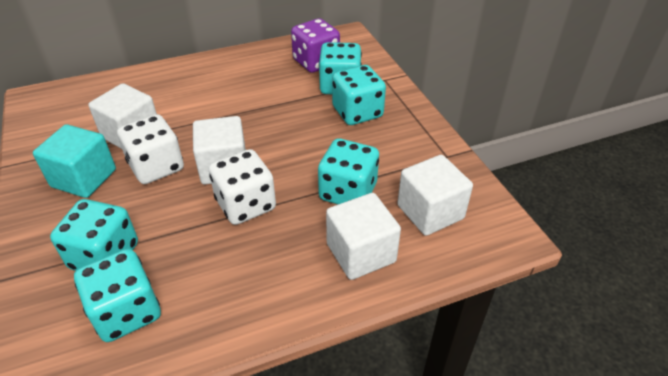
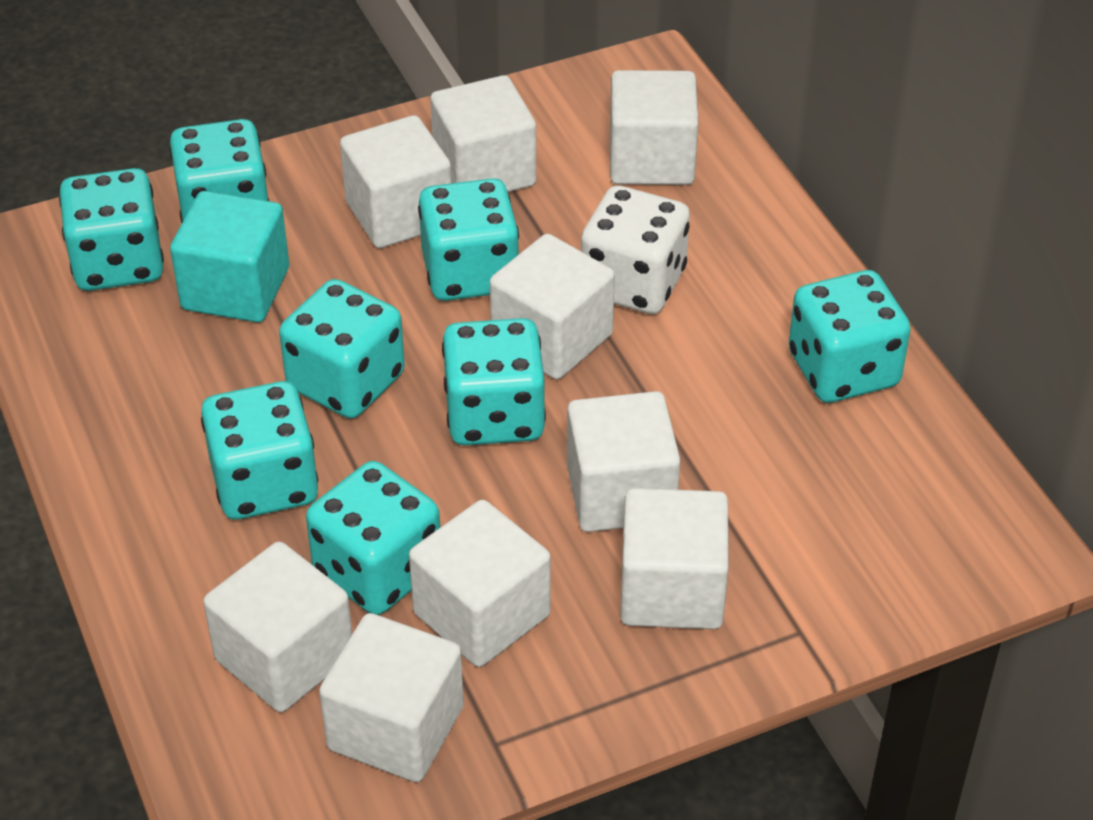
purple dice: 1 -> 0
turquoise dice: 5 -> 8
white cube: 4 -> 9
white dice: 2 -> 1

